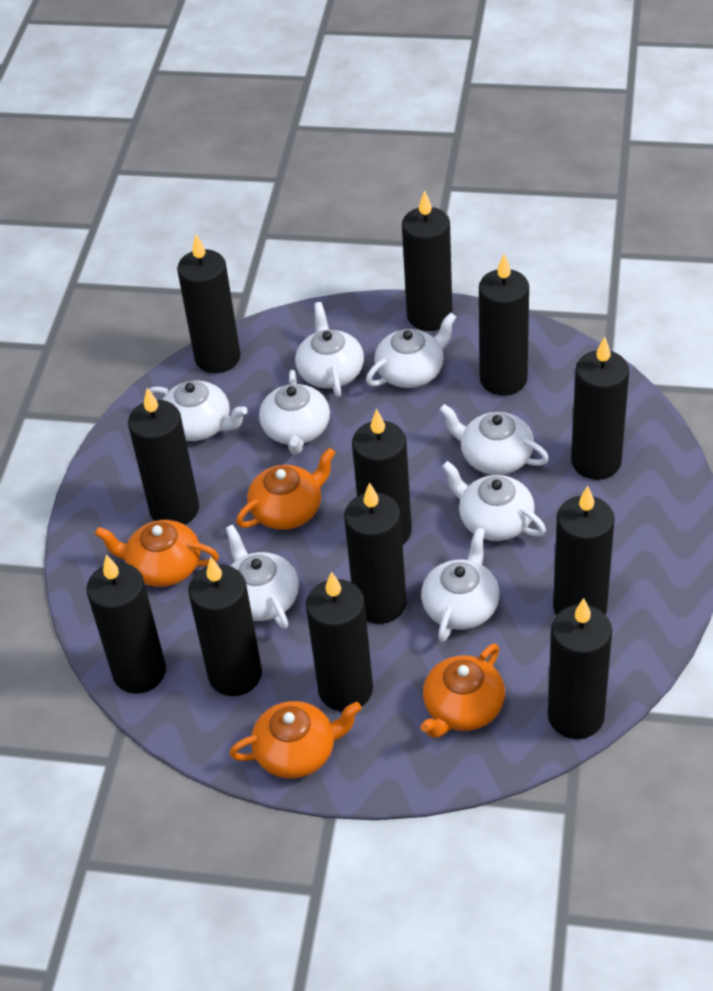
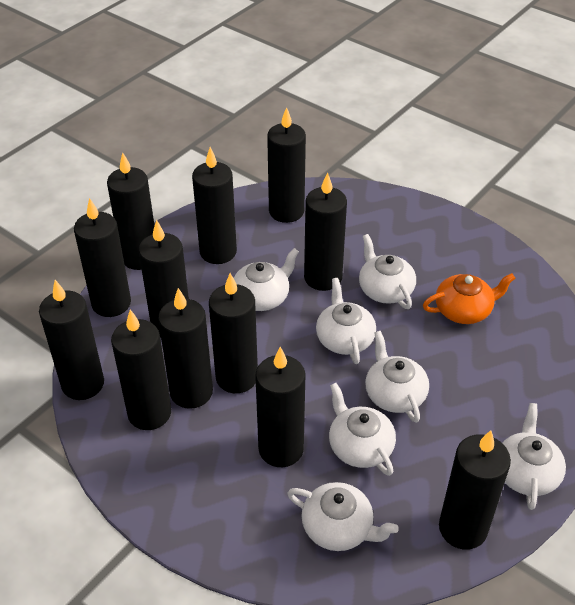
orange teapot: 4 -> 1
white teapot: 8 -> 7

